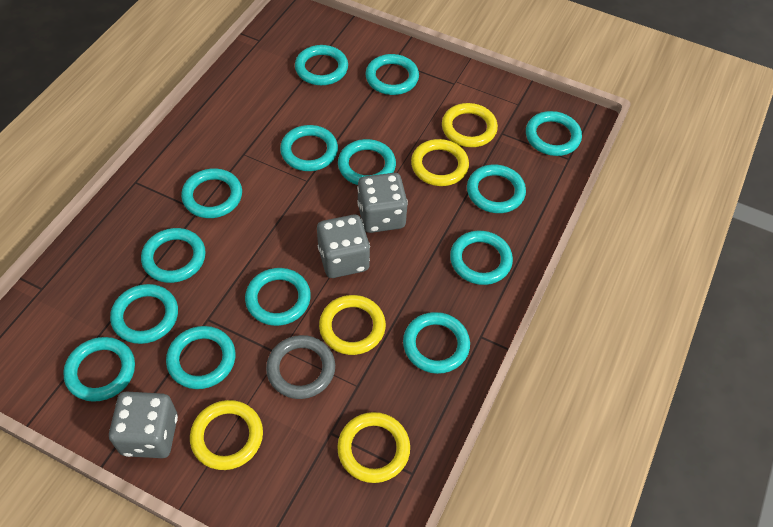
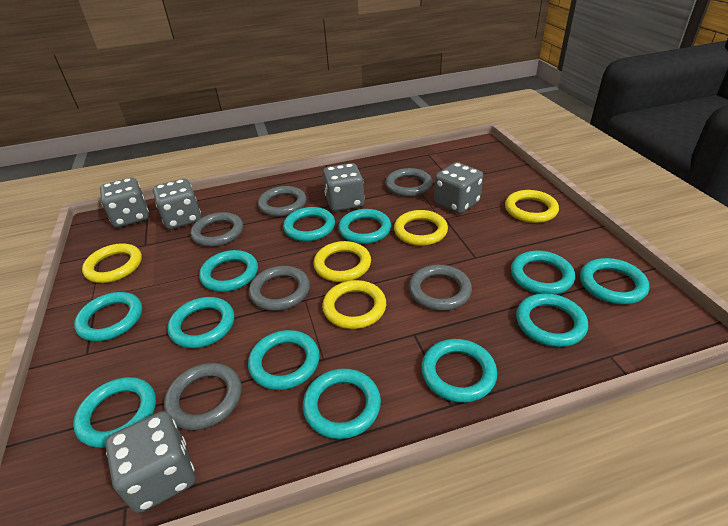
grey dice: 3 -> 5
grey ring: 1 -> 6
turquoise ring: 14 -> 12

